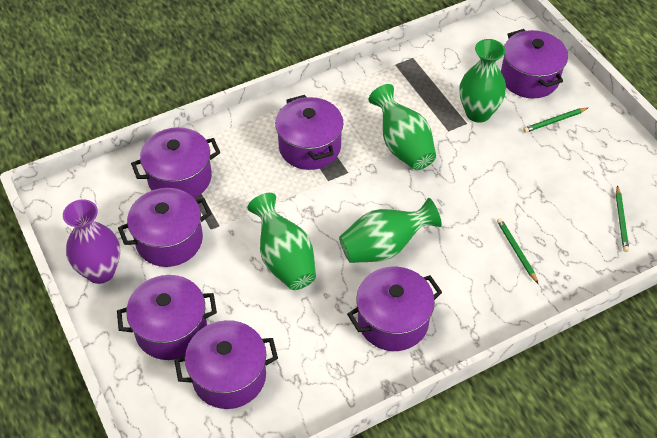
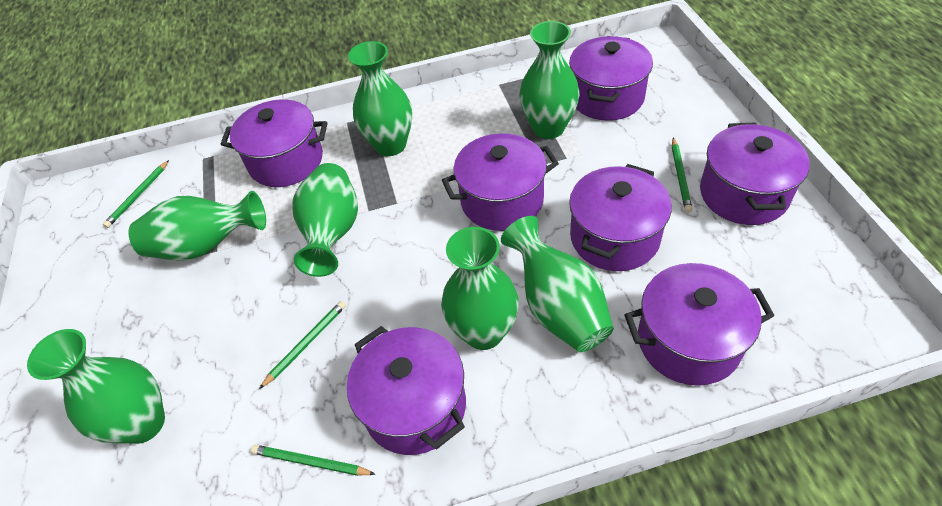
green pencil: 3 -> 4
green vase: 4 -> 7
purple vase: 1 -> 0

